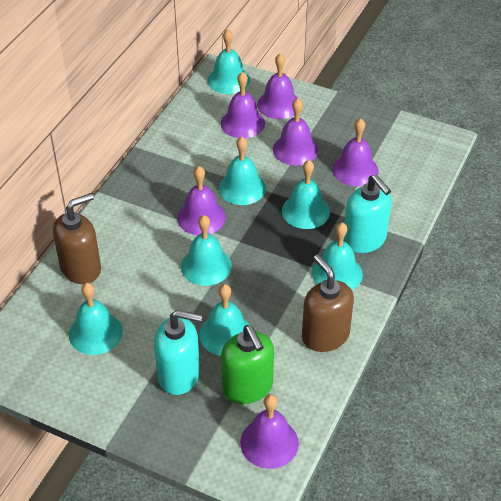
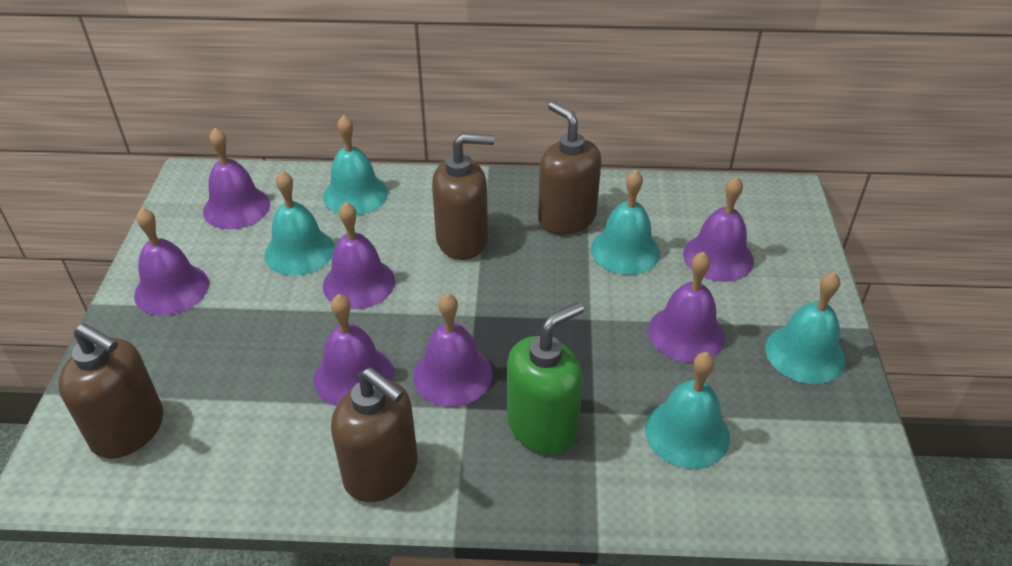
brown soap dispenser: 2 -> 4
purple bell: 6 -> 7
turquoise bell: 7 -> 5
turquoise soap dispenser: 2 -> 0

